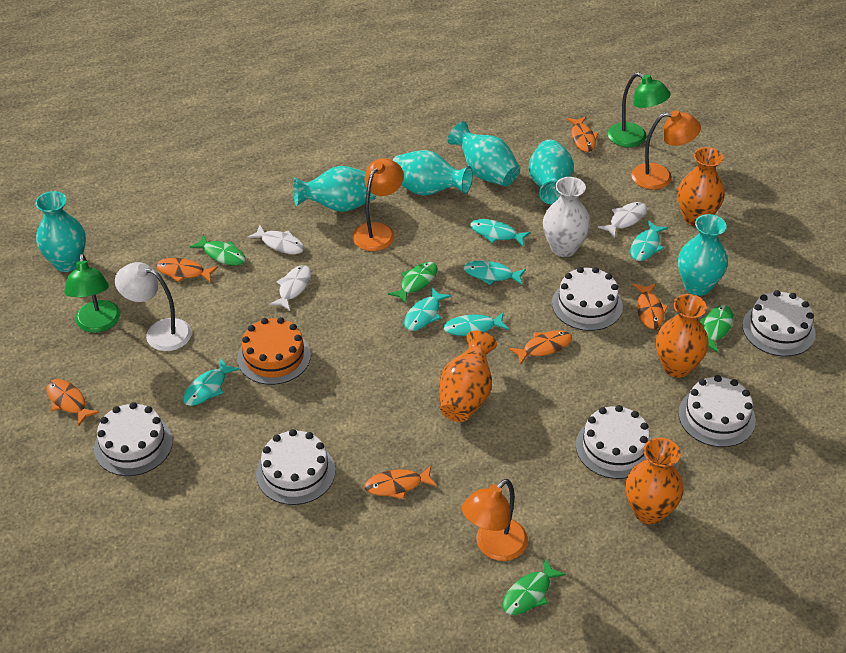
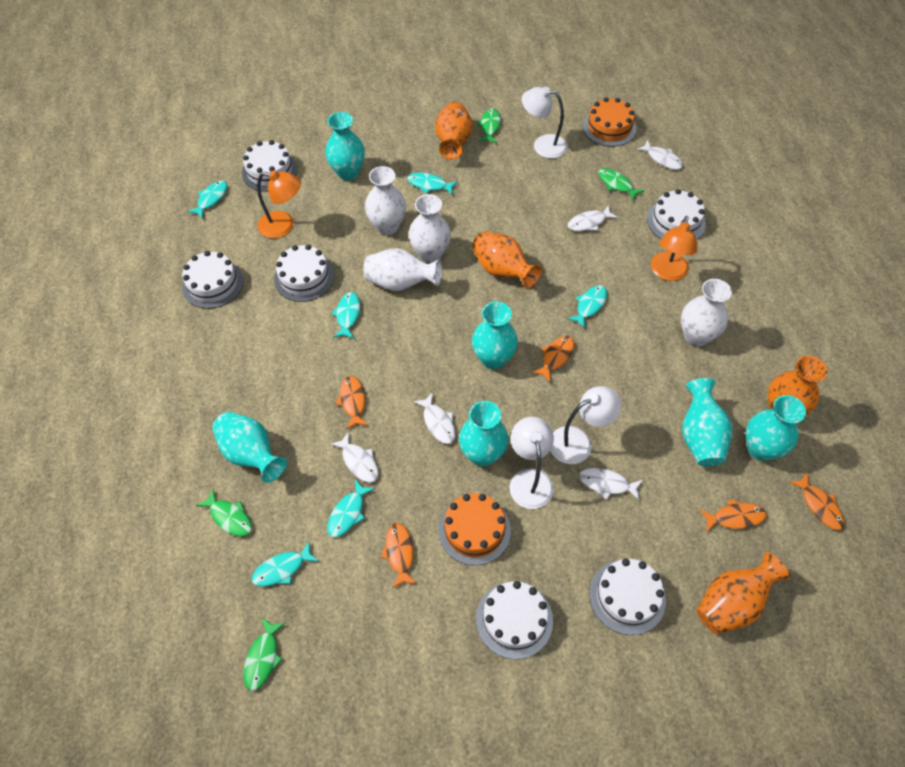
green lamp: 2 -> 0
orange cake: 1 -> 2
orange fish: 6 -> 5
orange lamp: 3 -> 2
white fish: 3 -> 5
white lamp: 1 -> 3
white vase: 1 -> 4

